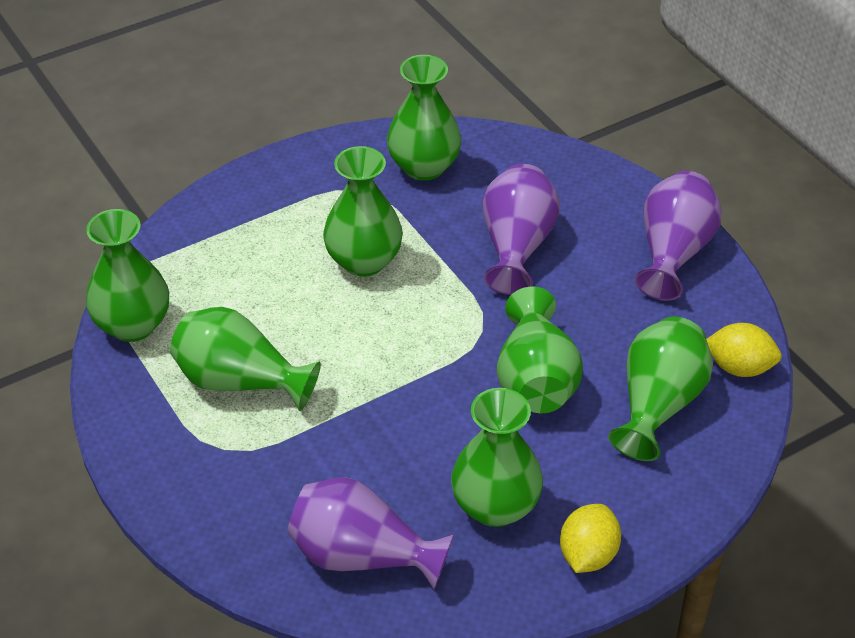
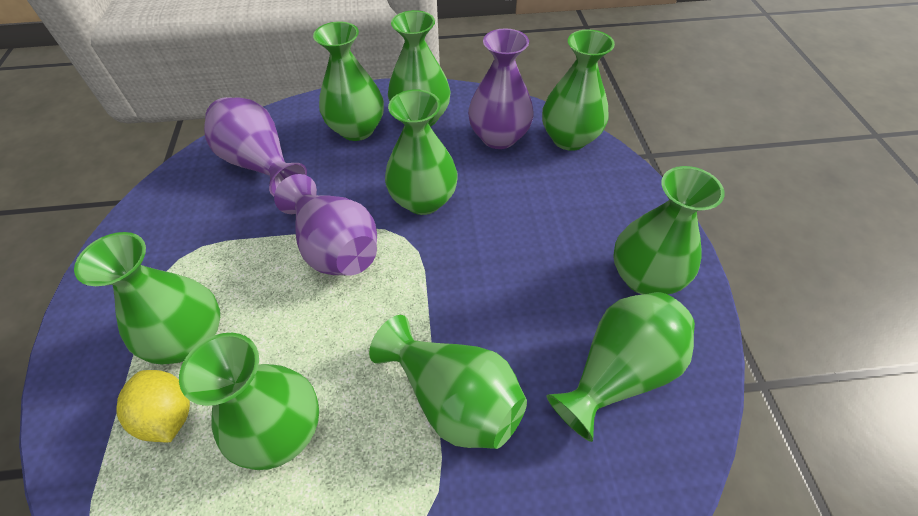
green vase: 7 -> 9
yellow lemon: 2 -> 1

